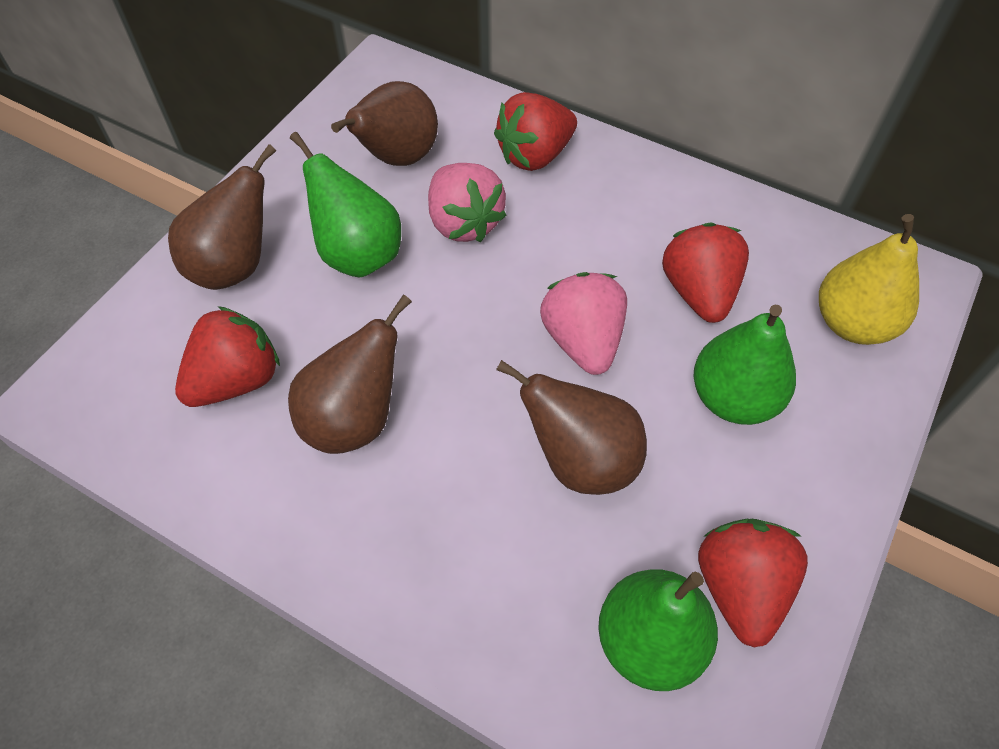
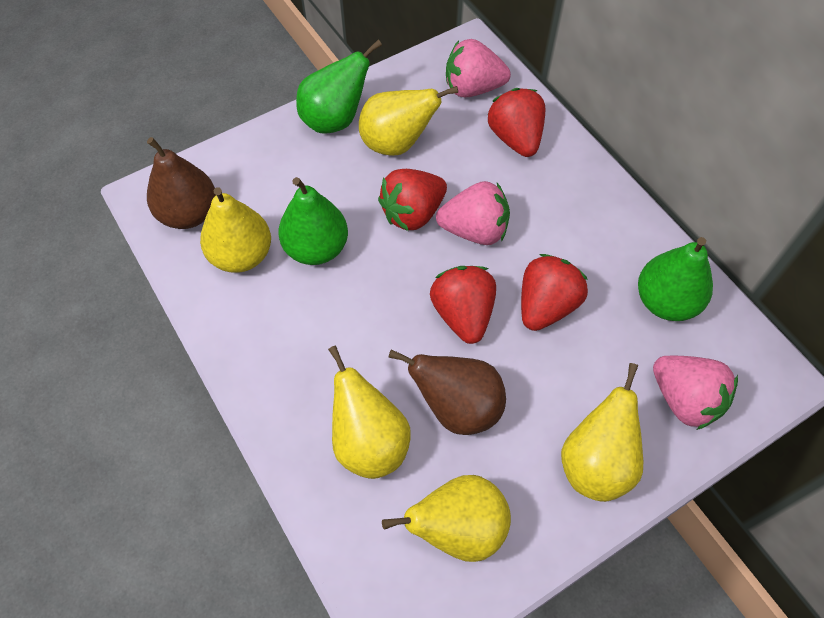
brown pear: 4 -> 2
pink strawberry: 2 -> 3
yellow pear: 1 -> 5

